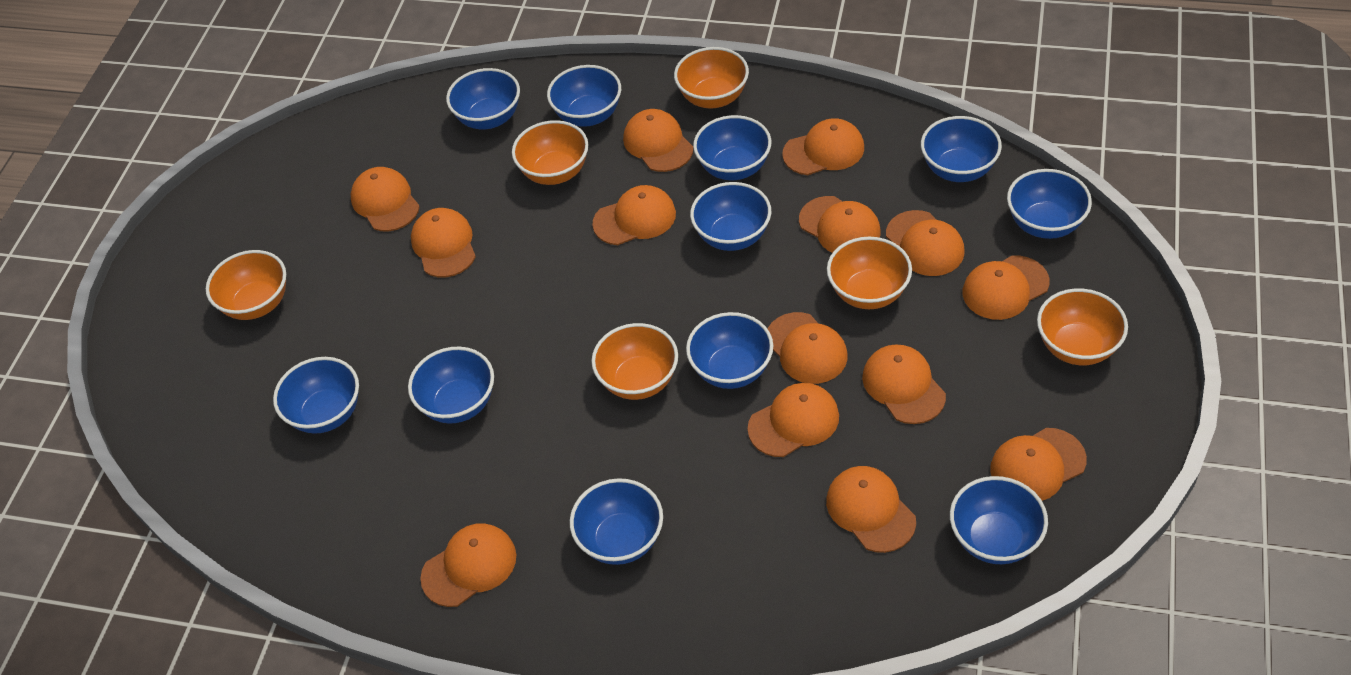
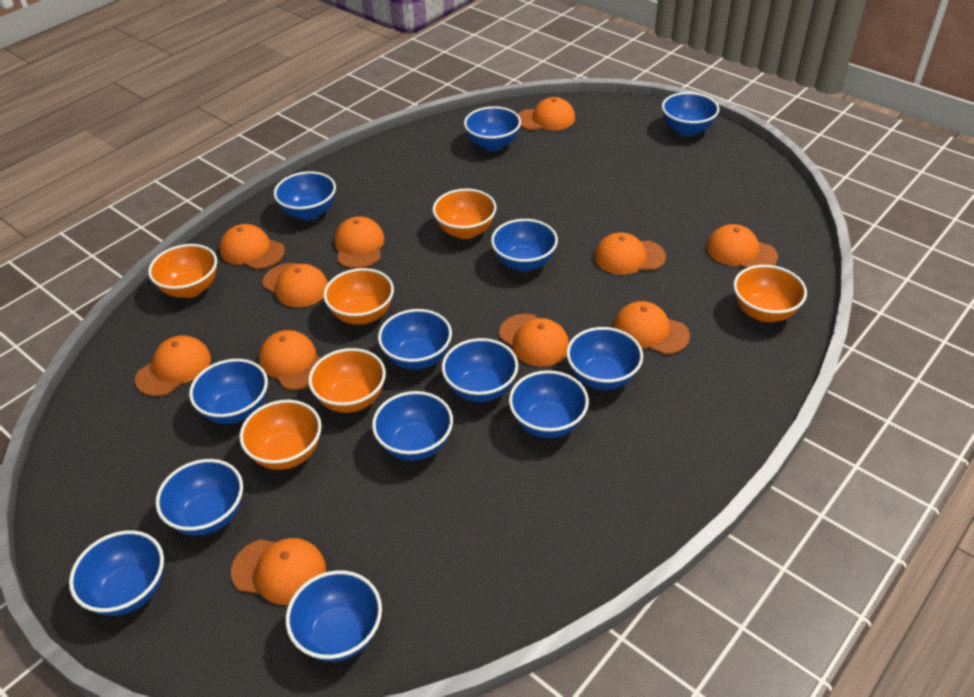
blue bowl: 11 -> 13
orange cap: 14 -> 11

